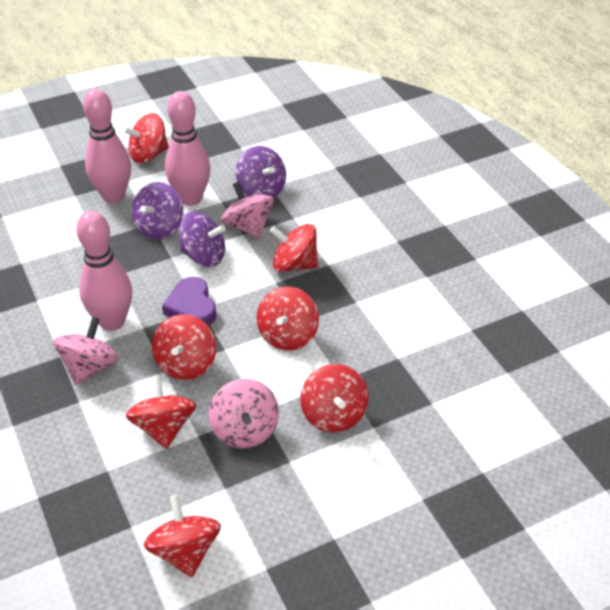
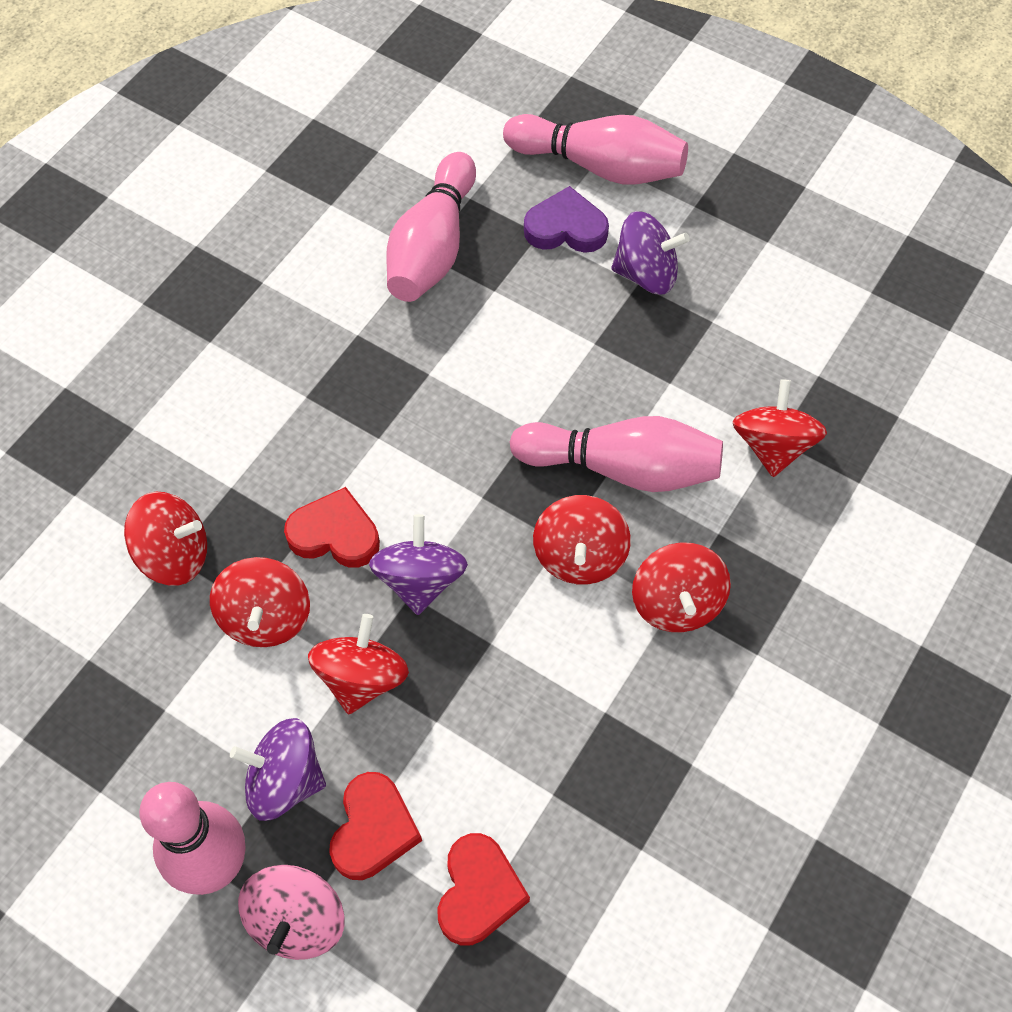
pink bowling pin: 3 -> 4
pink spinning top: 3 -> 1
red heart: 0 -> 3
red spinning top: 7 -> 6

